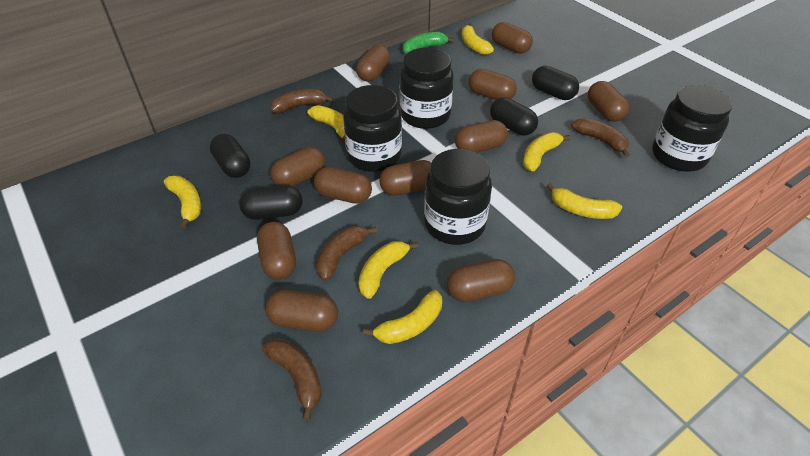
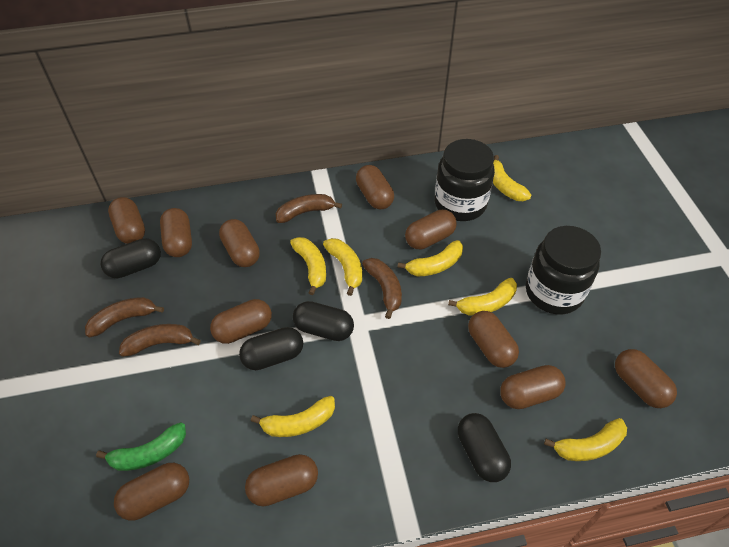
black jar: 4 -> 2

